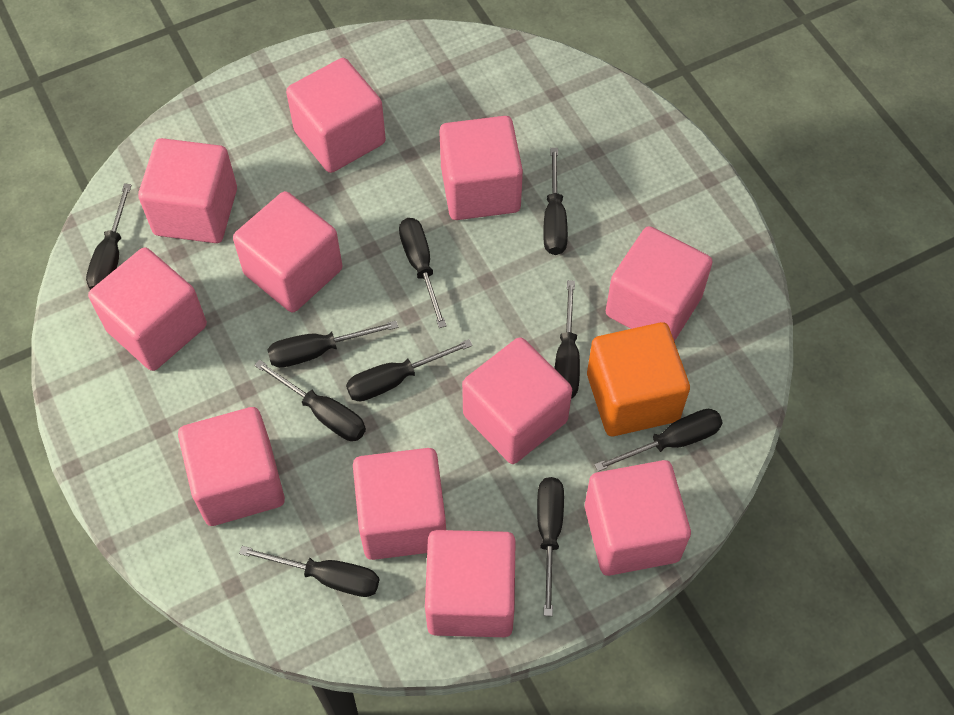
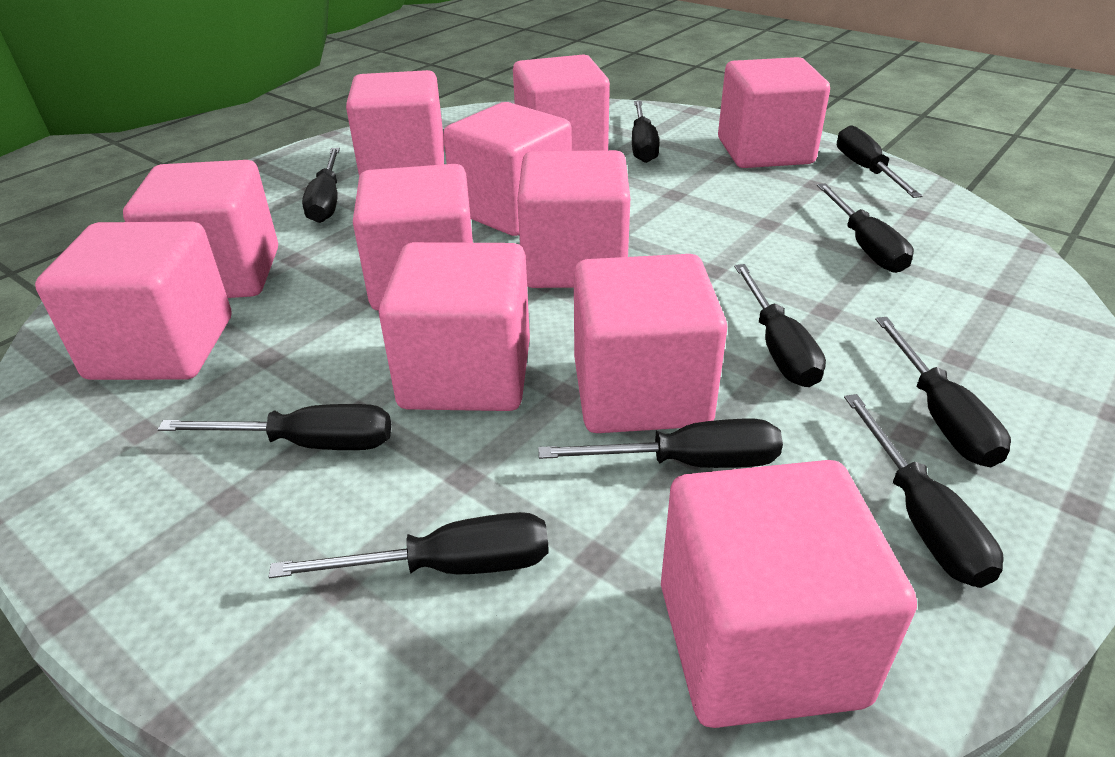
orange cube: 1 -> 0

